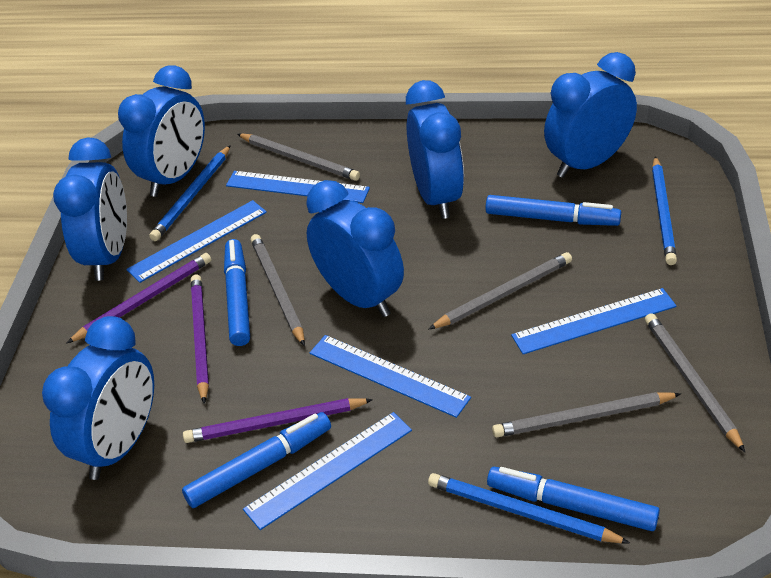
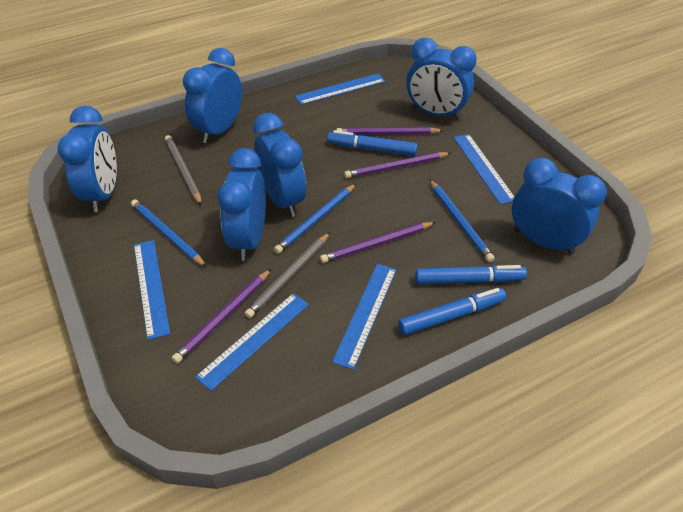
blue marker: 4 -> 3
grey pencil: 5 -> 2
purple pencil: 3 -> 4

